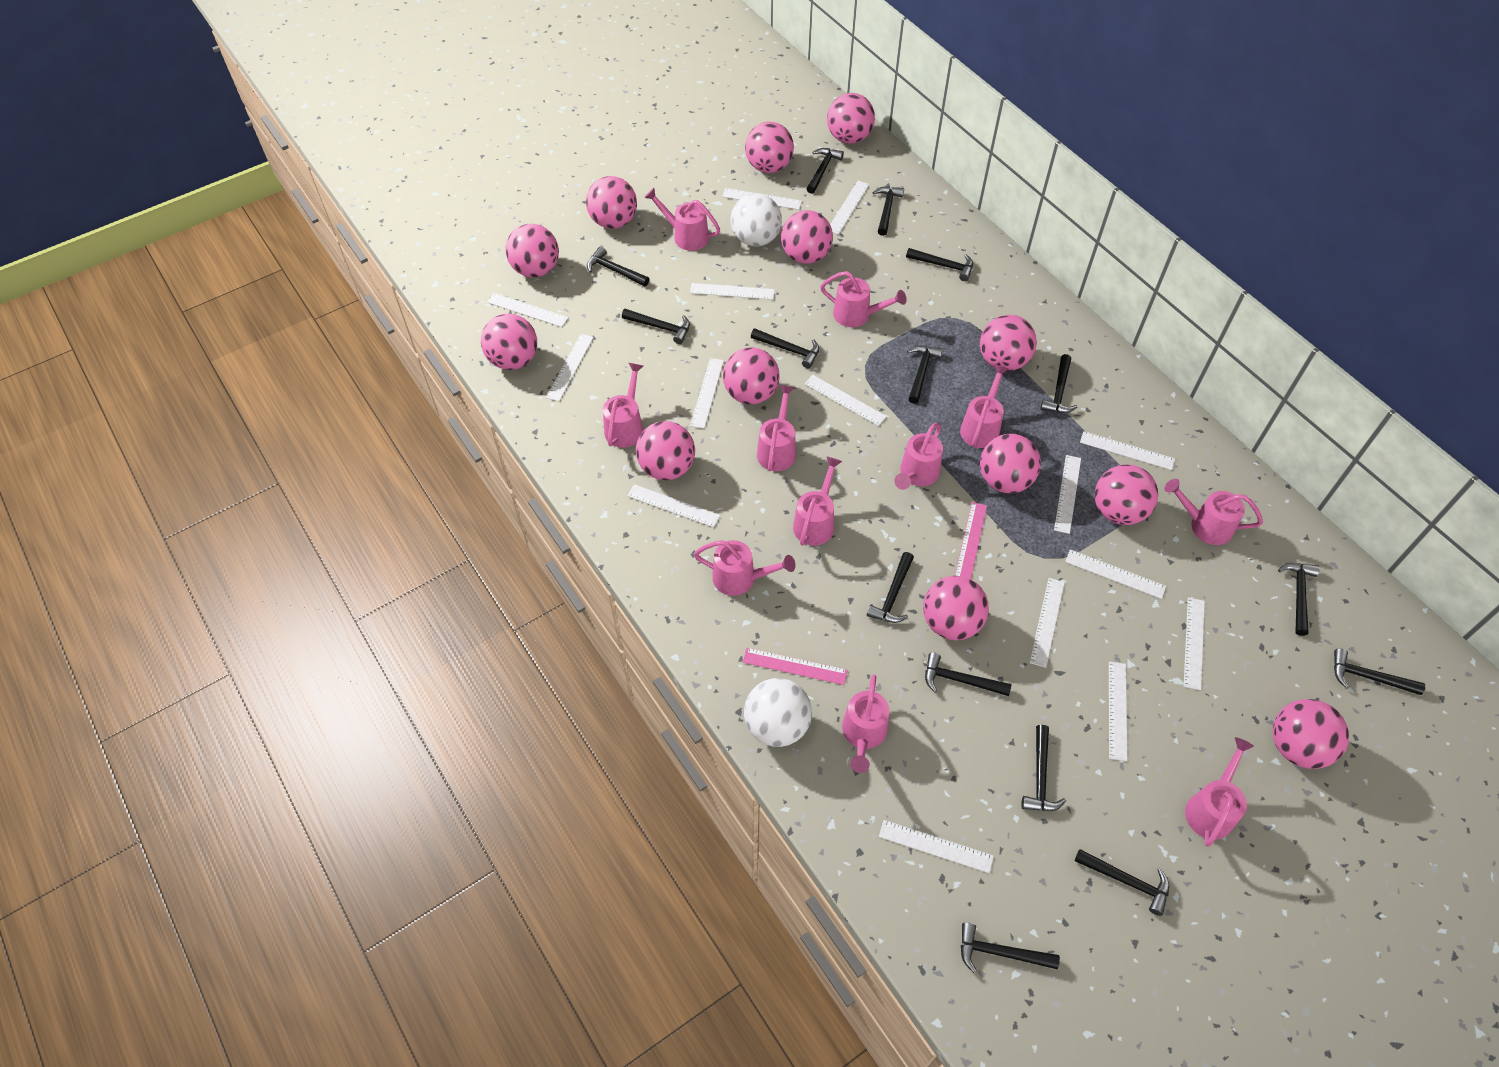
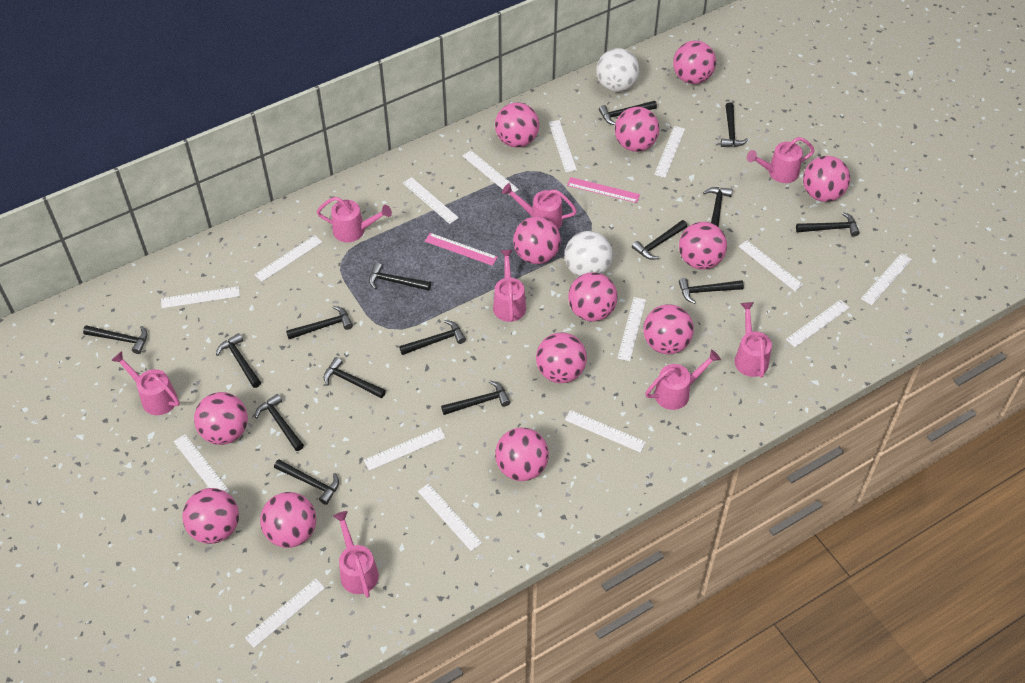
pink watering can: 11 -> 8

